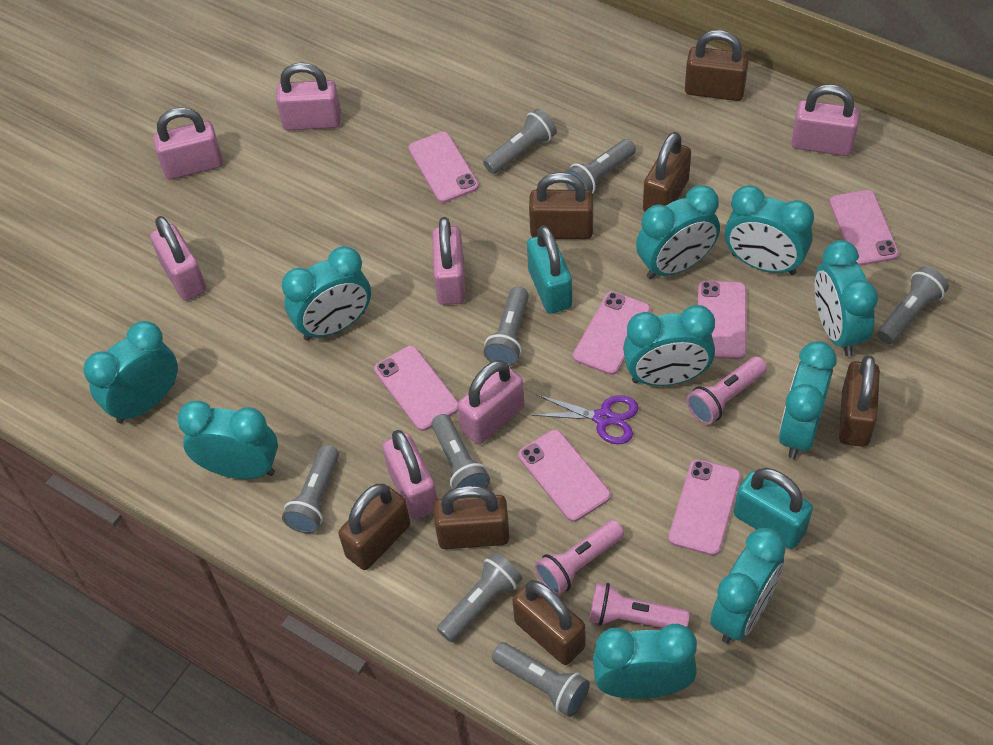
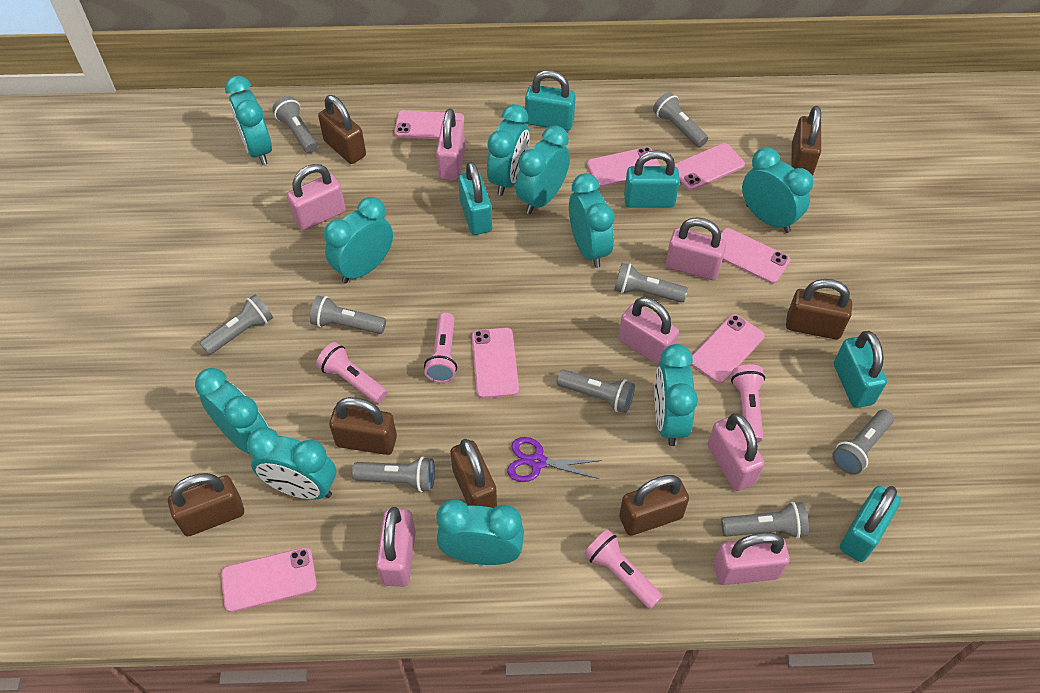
grey flashlight: 8 -> 9
pink flashlight: 3 -> 4
turquoise padlock: 2 -> 5

